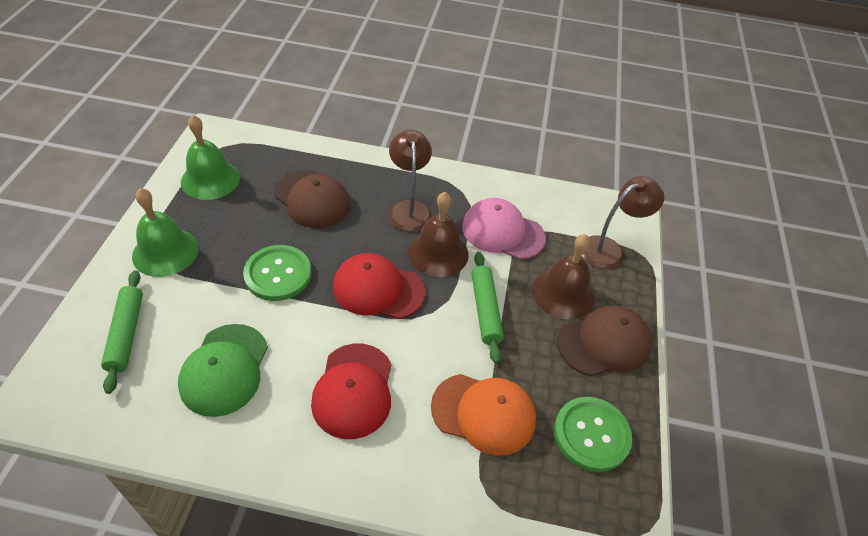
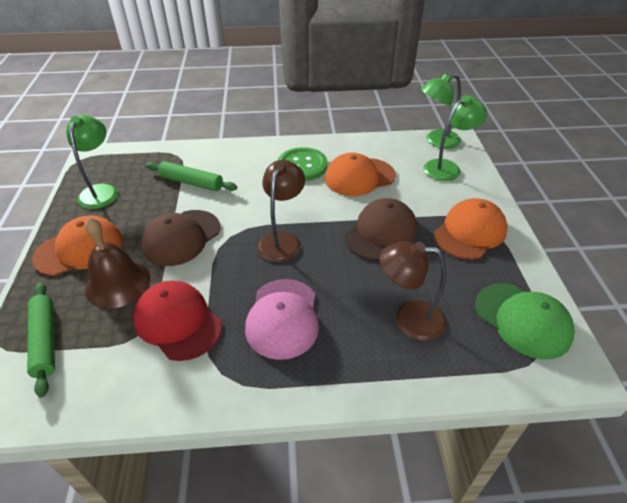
brown bell: 2 -> 1
green bell: 2 -> 0
green button: 2 -> 1
green lamp: 0 -> 3
orange cap: 1 -> 3
red cap: 2 -> 1

